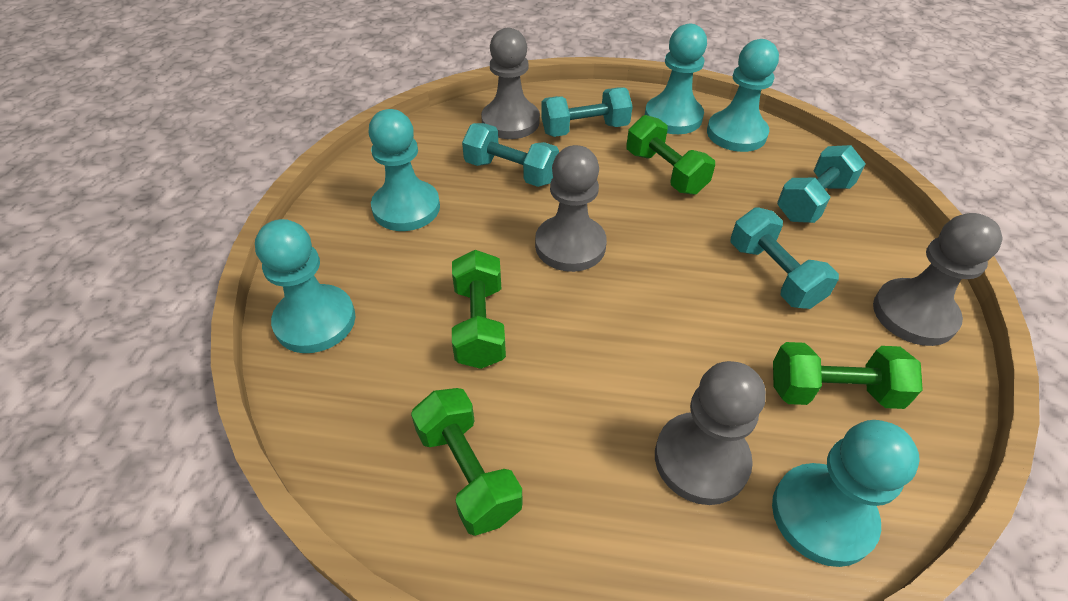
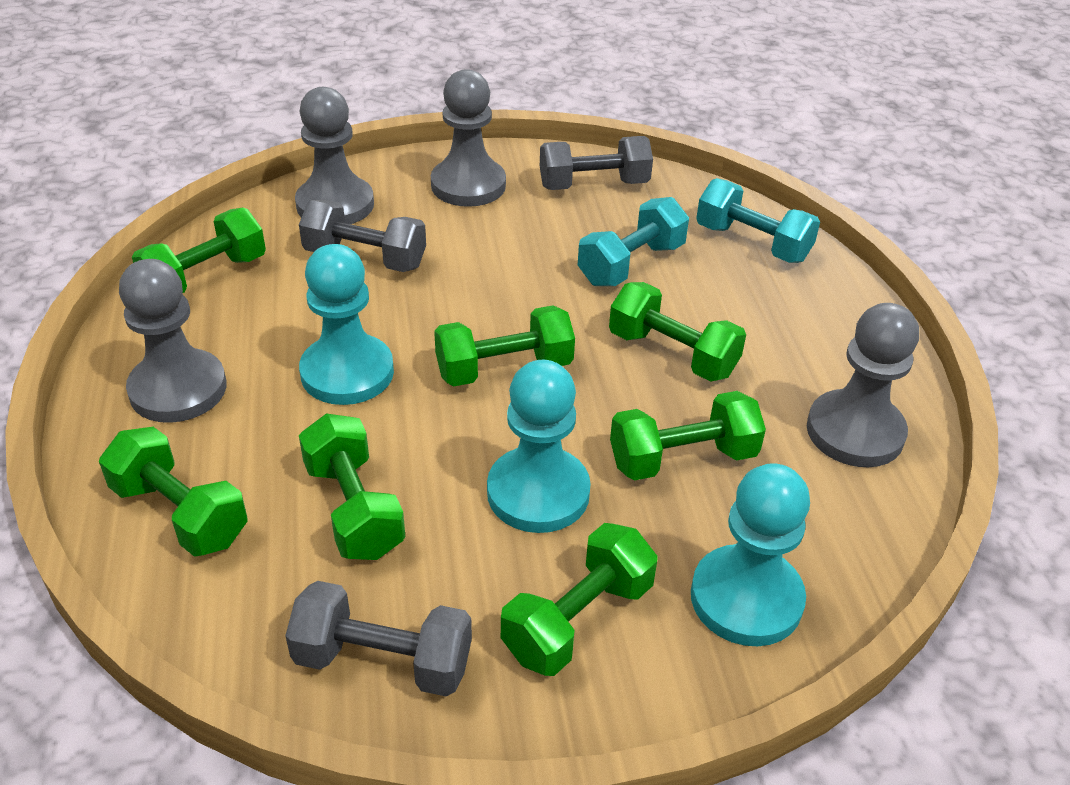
green dumbbell: 4 -> 7
grey dumbbell: 0 -> 3
turquoise dumbbell: 4 -> 2
turquoise pawn: 5 -> 3

